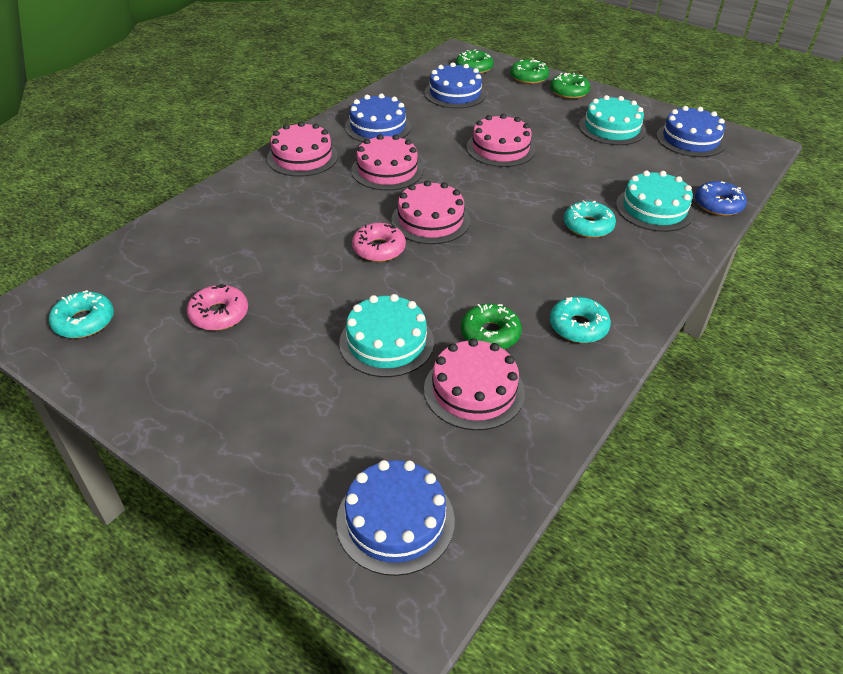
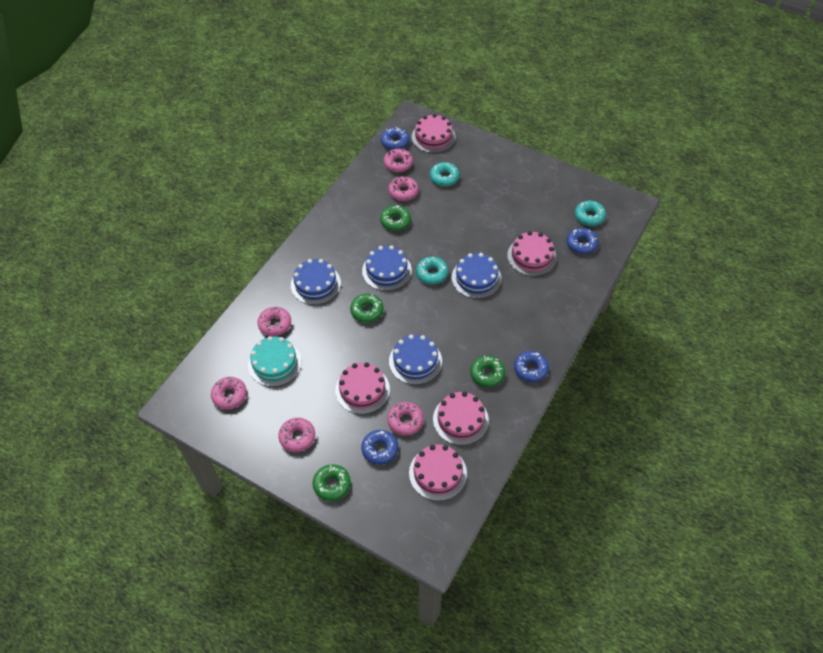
blue donut: 1 -> 4
pink donut: 2 -> 6
turquoise cake: 3 -> 1

